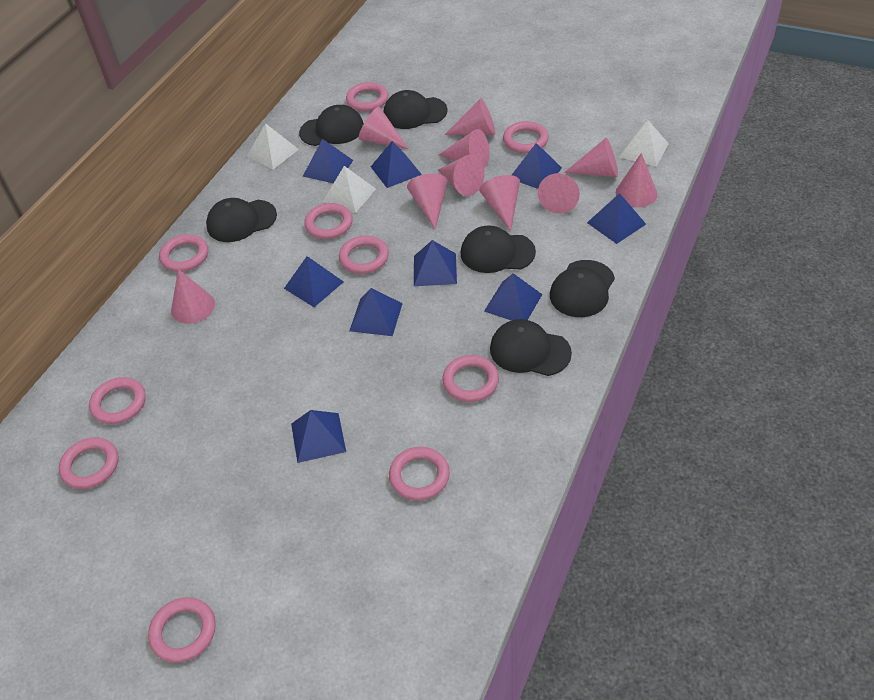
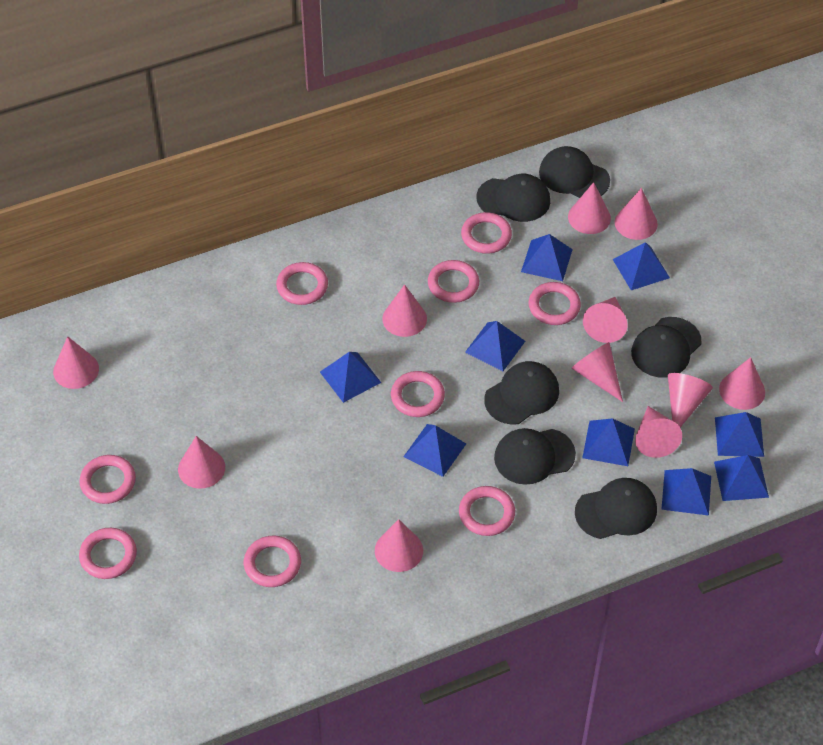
pink cone: 10 -> 11
pink ring: 10 -> 9
white pyramid: 3 -> 0

